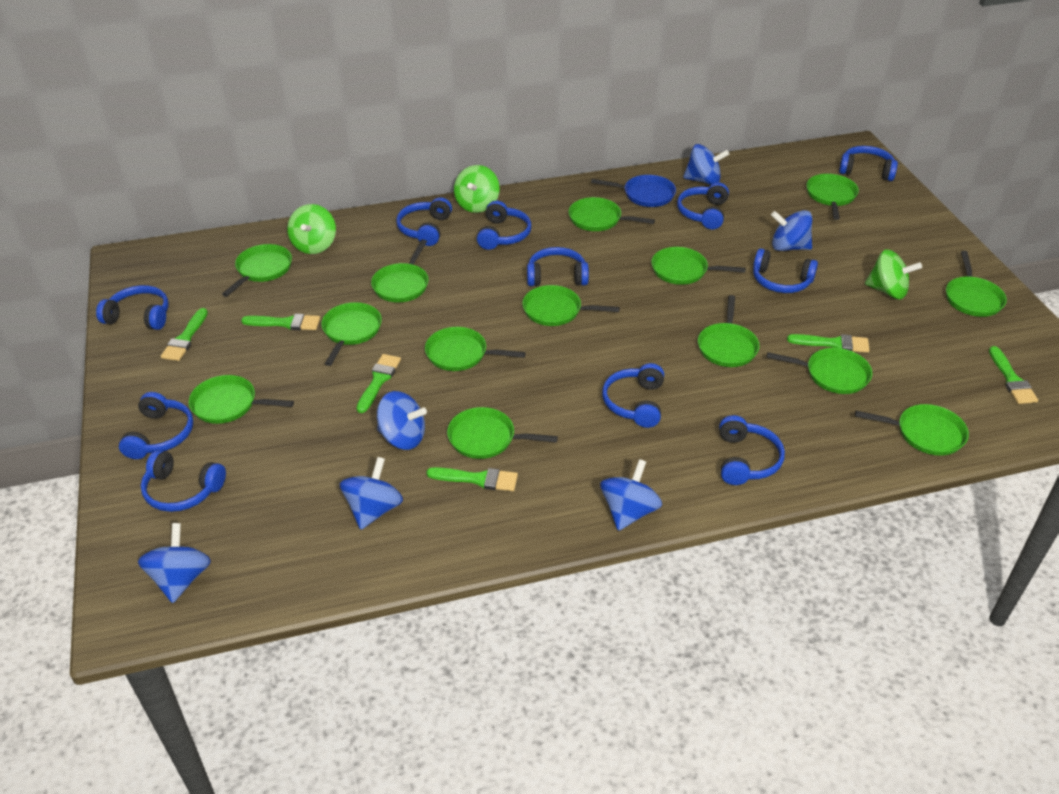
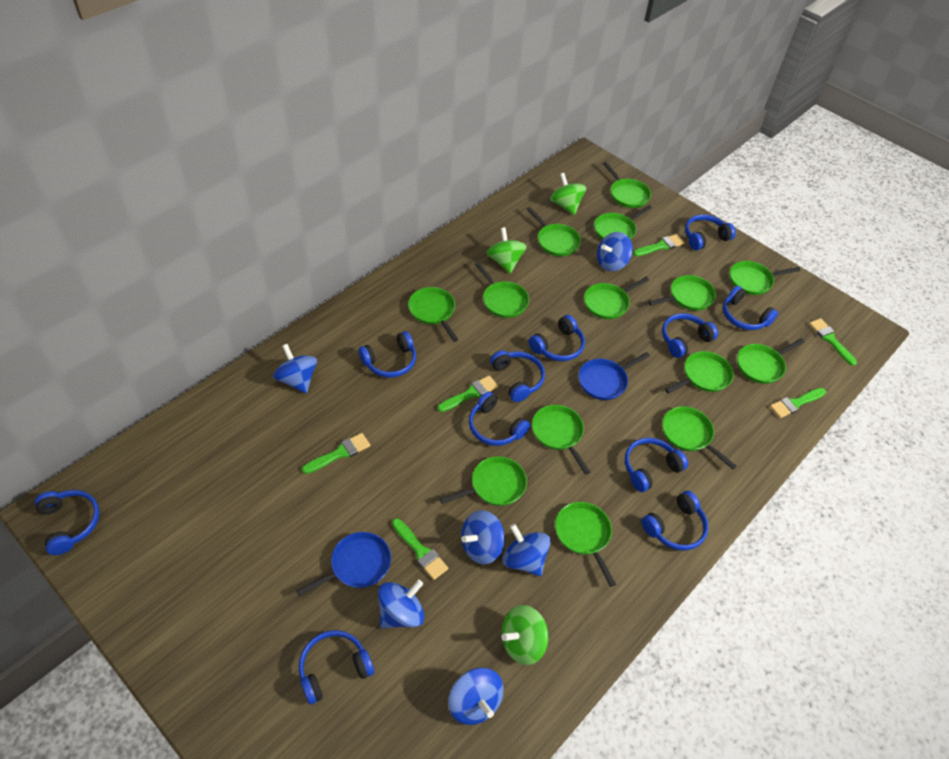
blue pan: 1 -> 2

